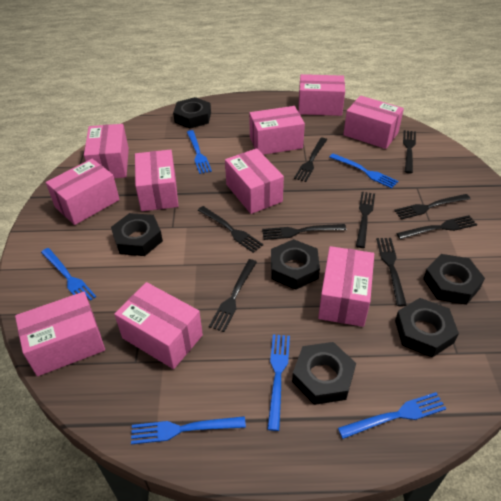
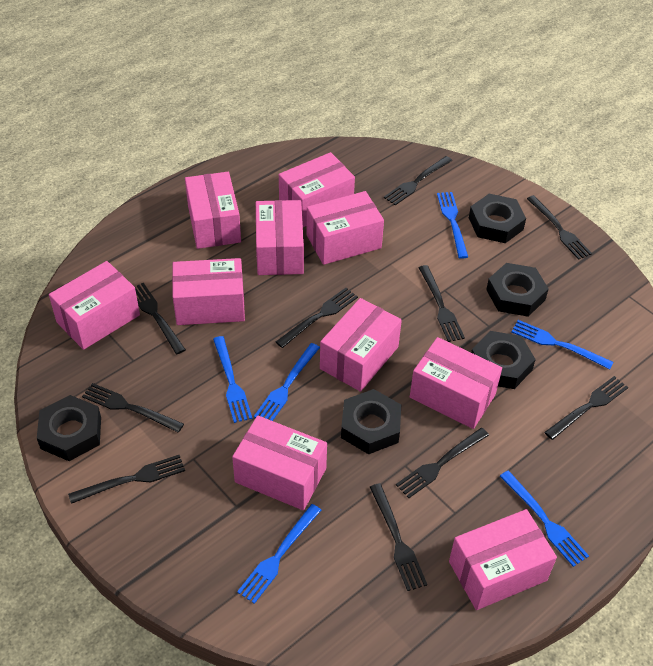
black fork: 9 -> 10
black nut: 6 -> 5

